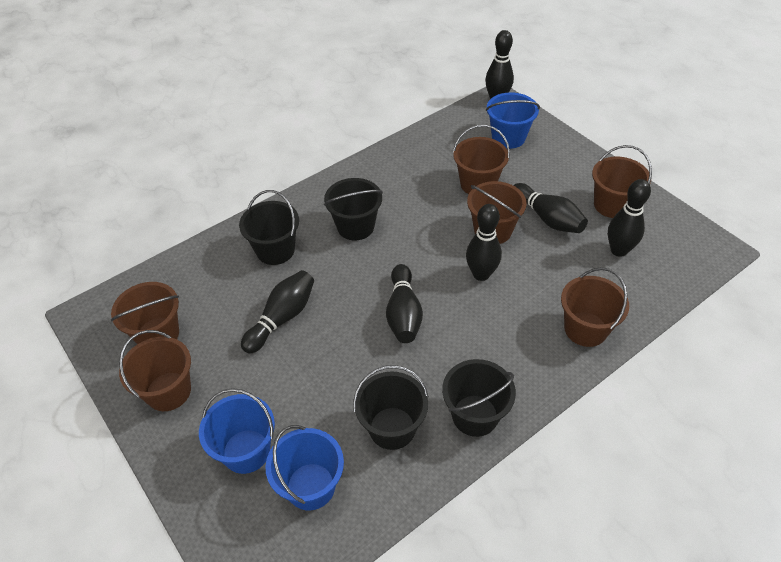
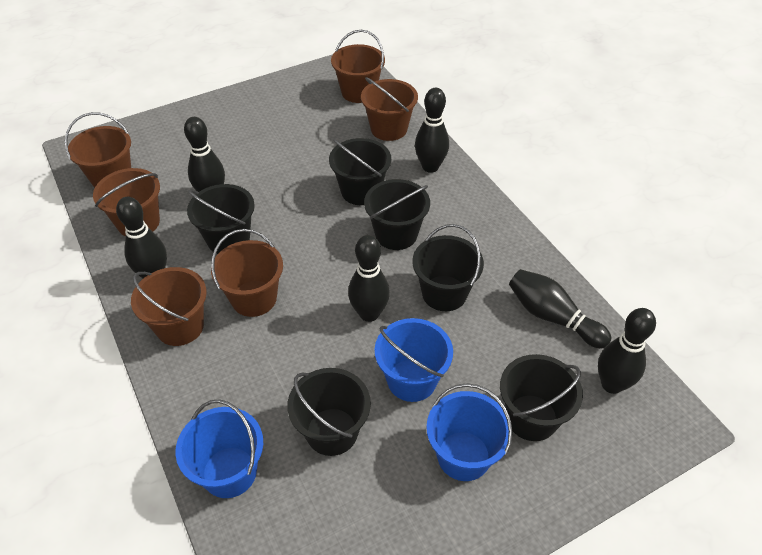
black bucket: 4 -> 6

